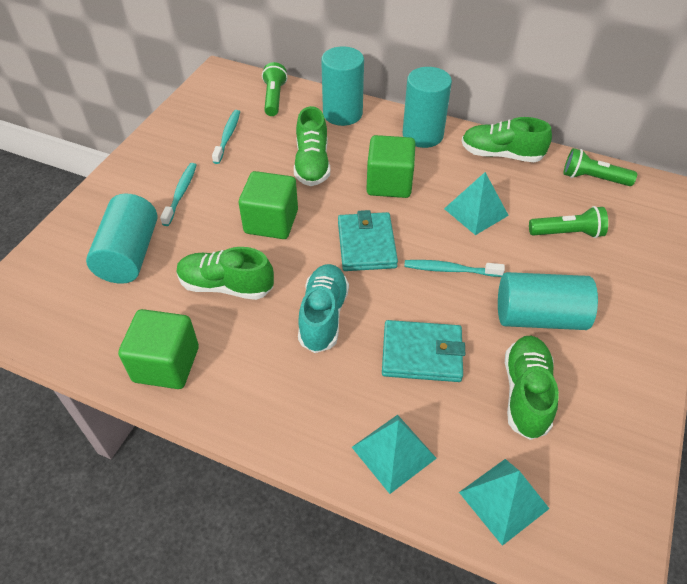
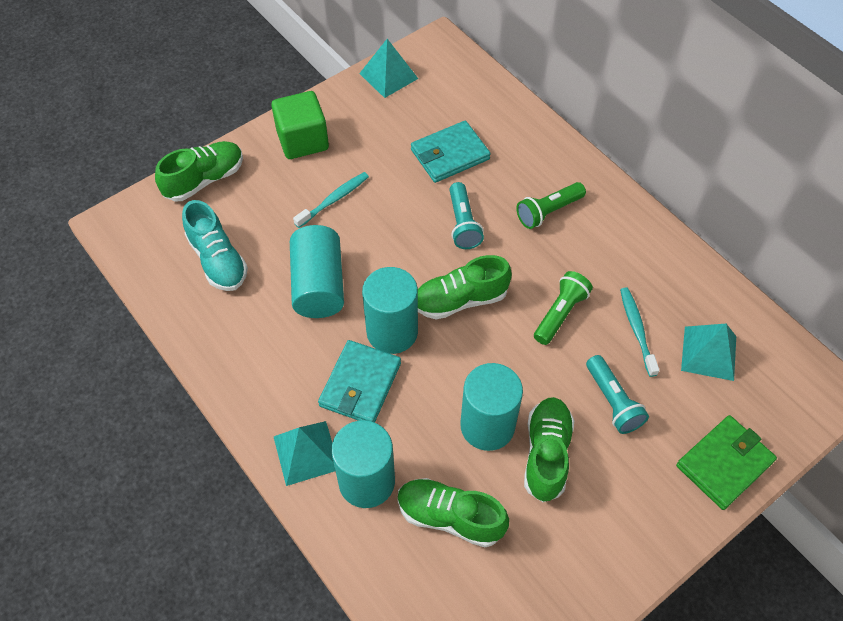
green cube: 3 -> 1
green flashlight: 3 -> 2
green wallet: 0 -> 1
turquoise flashlight: 0 -> 2
turquoise toothbrush: 3 -> 2

